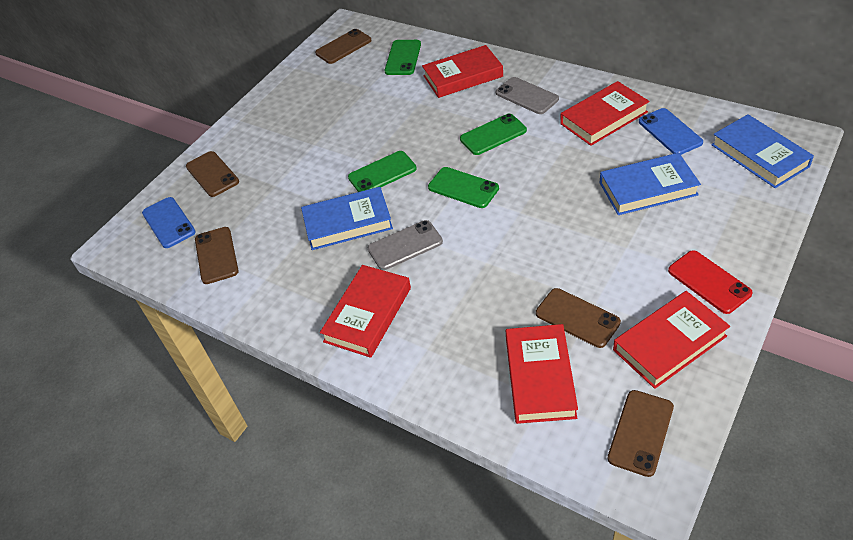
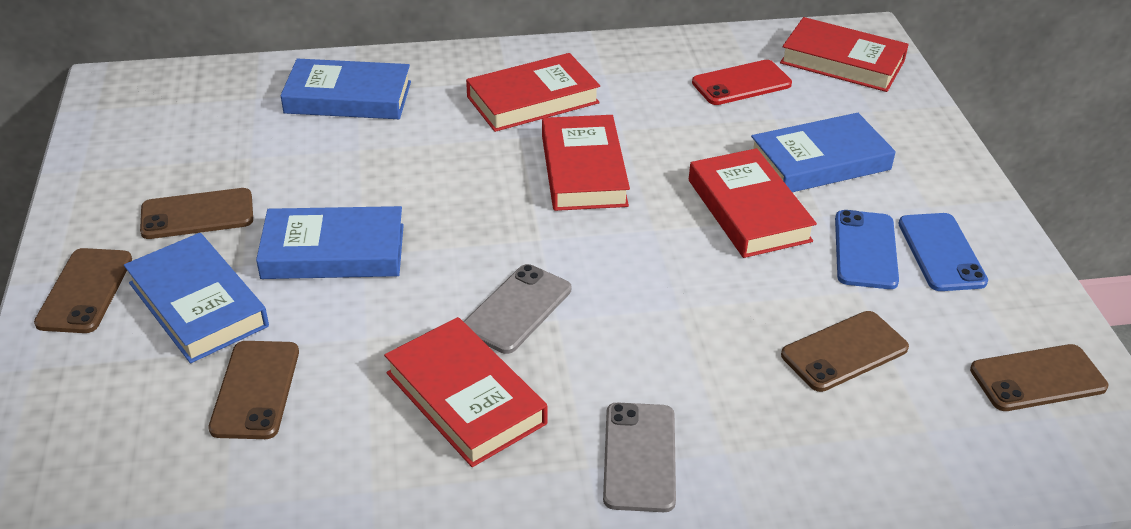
blue book: 3 -> 4
green phone: 4 -> 0

